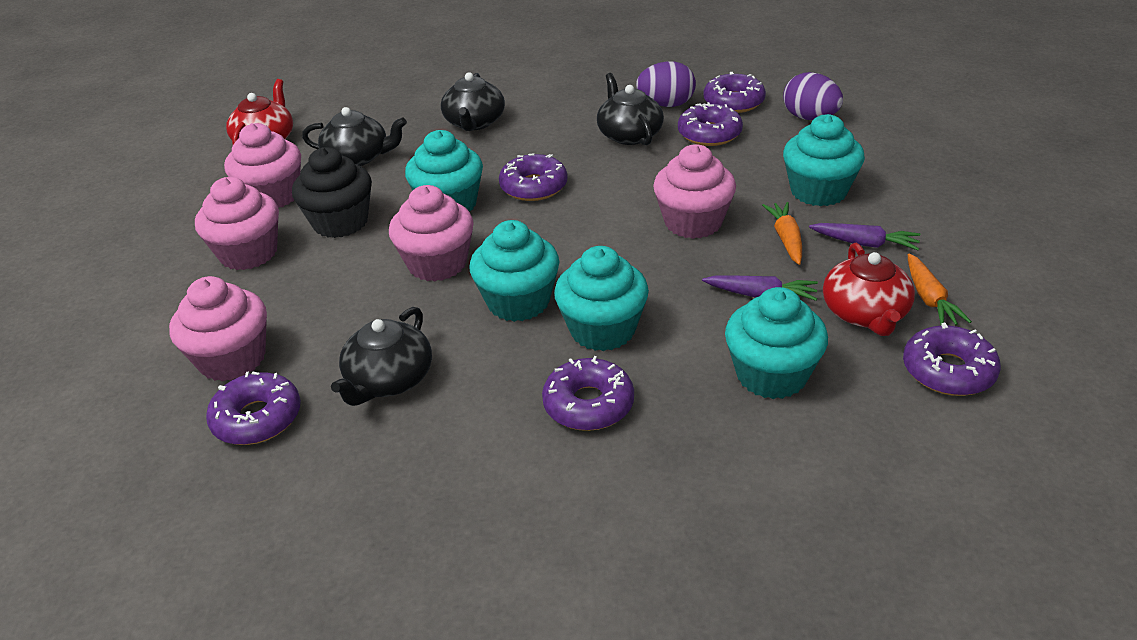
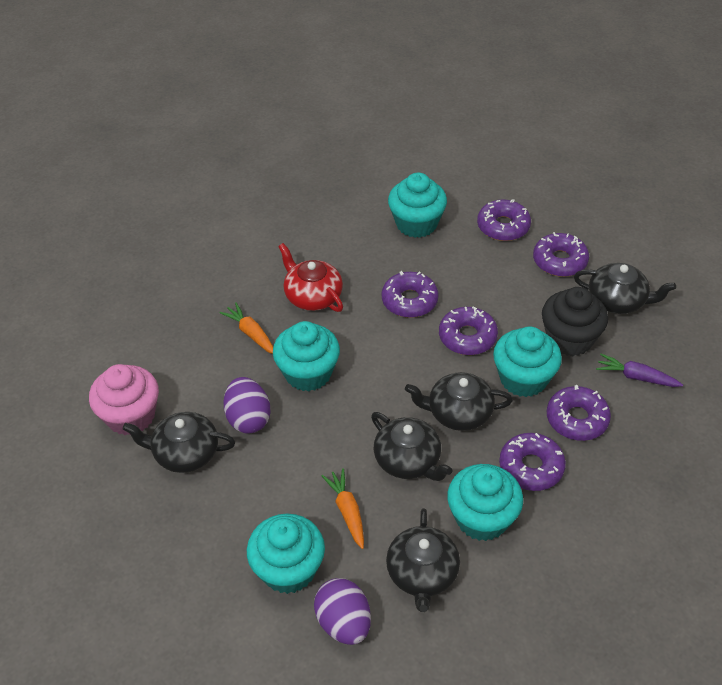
black teapot: 4 -> 5
pink cupcake: 5 -> 1
purple carrot: 2 -> 1
red teapot: 2 -> 1

